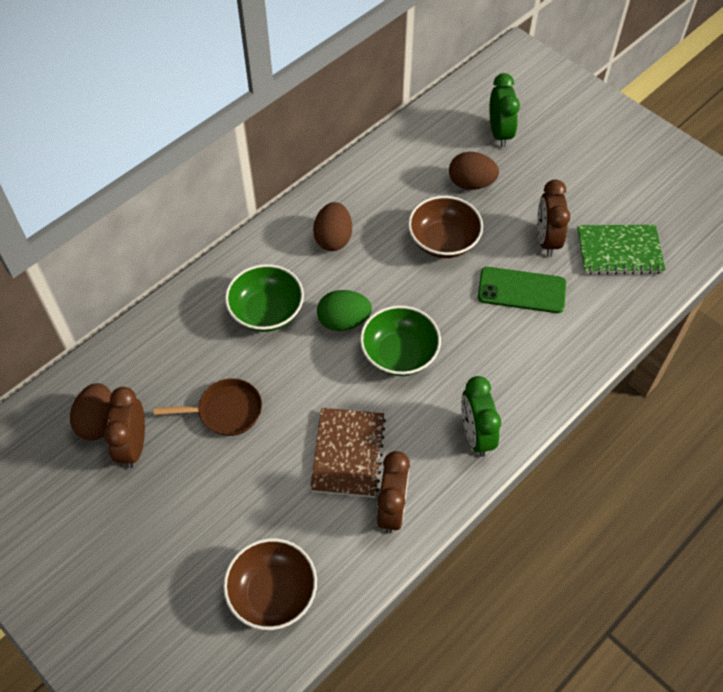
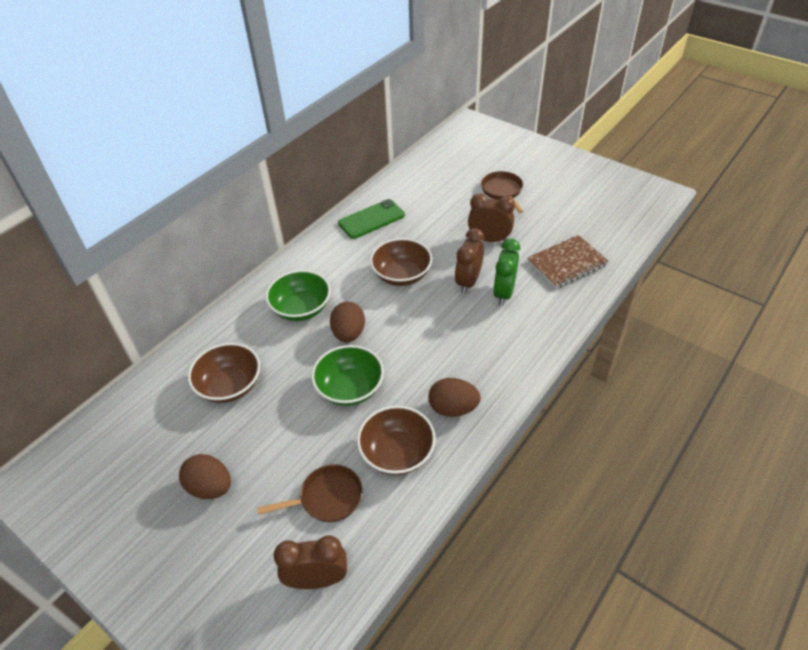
brown bowl: 2 -> 3
brown pan: 1 -> 2
green clock: 2 -> 1
green egg: 1 -> 0
green notebook: 1 -> 0

